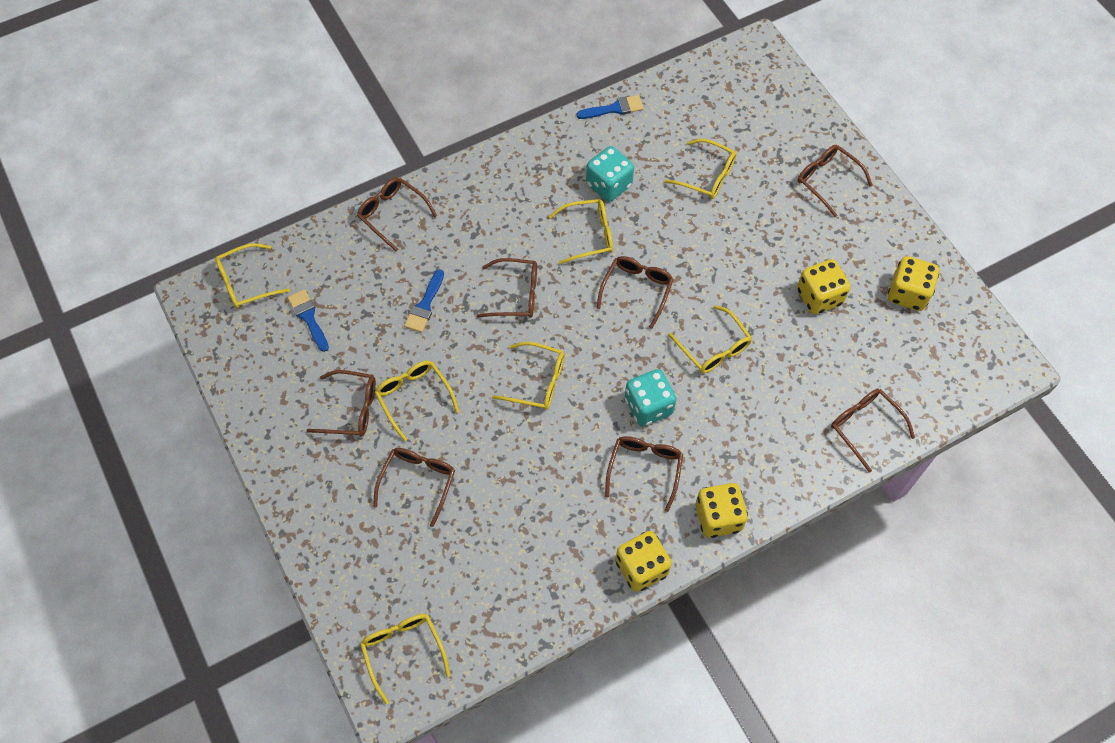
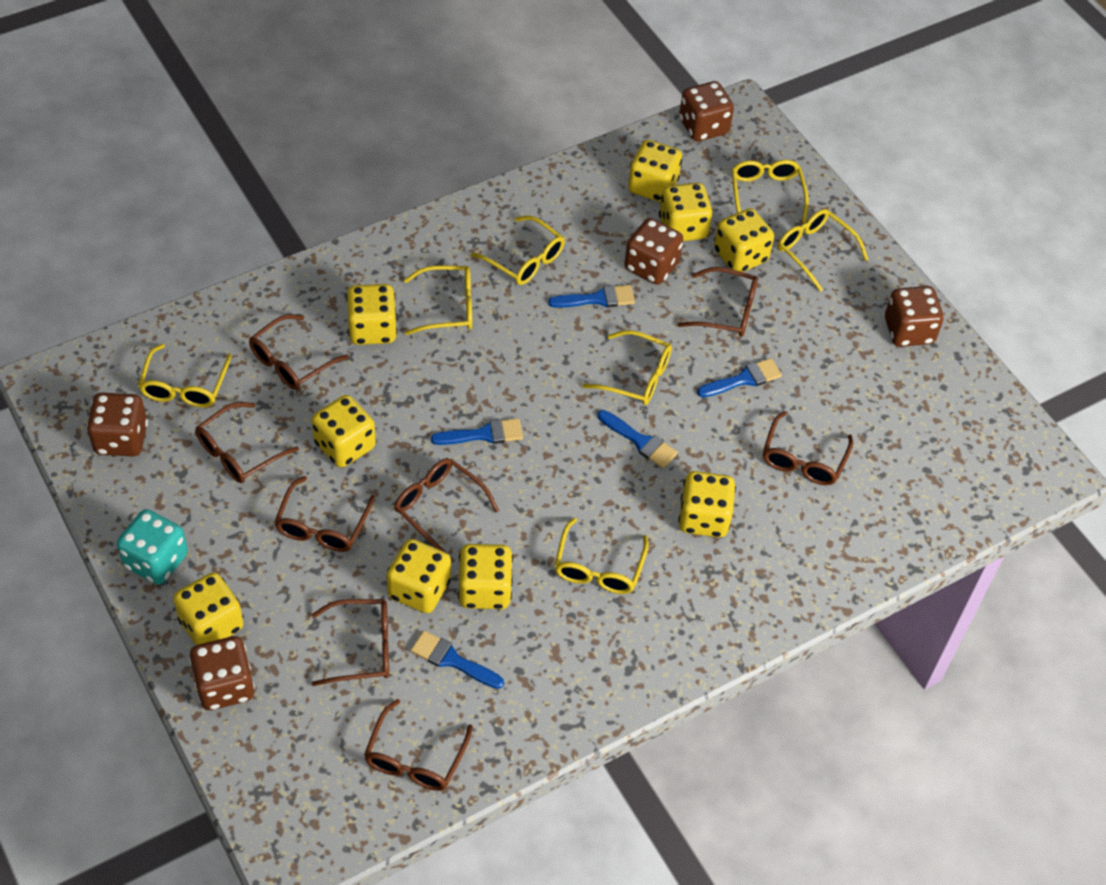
blue brush: 3 -> 5
brown dice: 0 -> 5
turquoise dice: 2 -> 1
yellow dice: 4 -> 9

